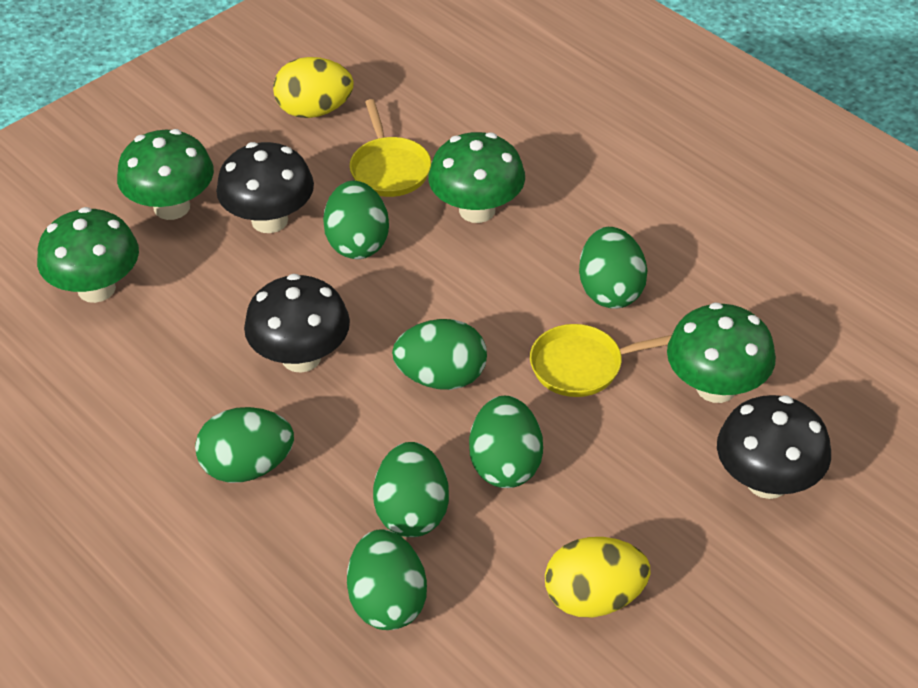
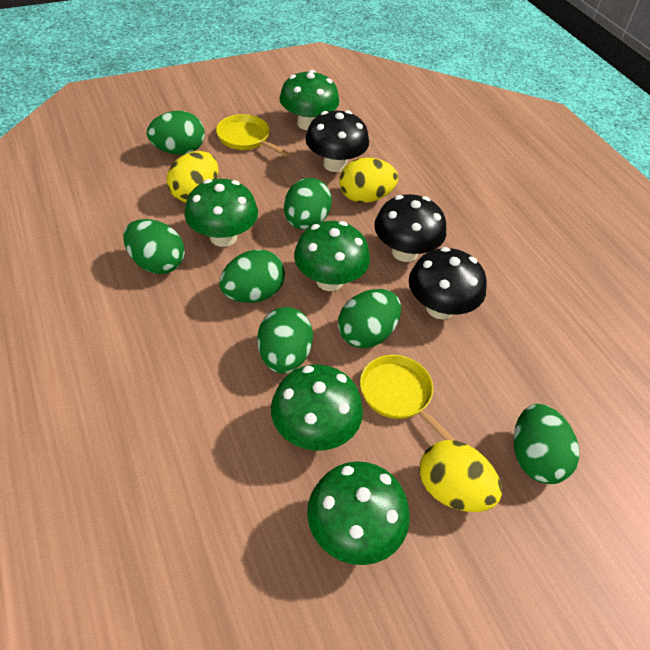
green mushroom: 4 -> 5
yellow egg: 2 -> 3

